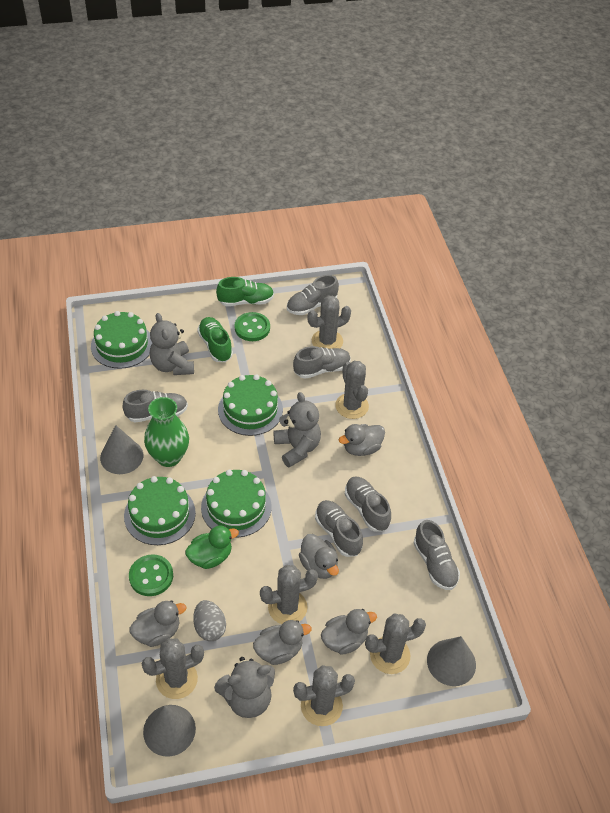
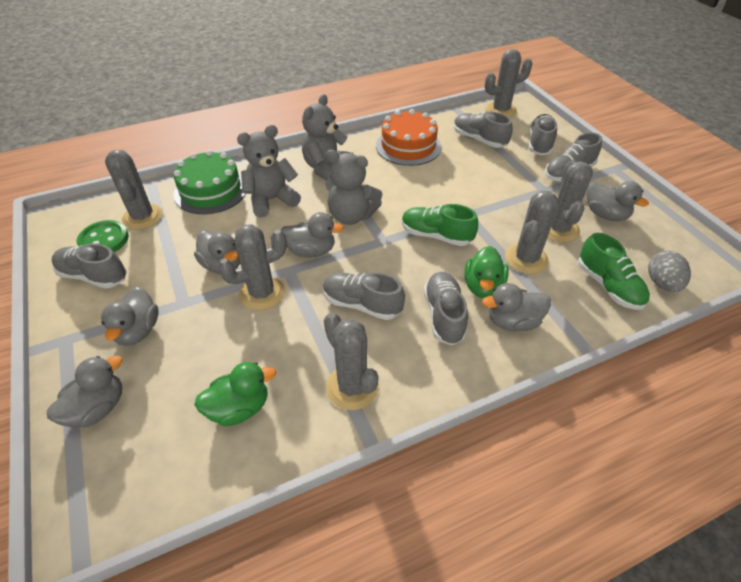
green button: 2 -> 1
green cake: 4 -> 1
green duck: 1 -> 2
green vase: 1 -> 0
grey cone: 3 -> 0
grey duck: 5 -> 6
orange cake: 0 -> 1

